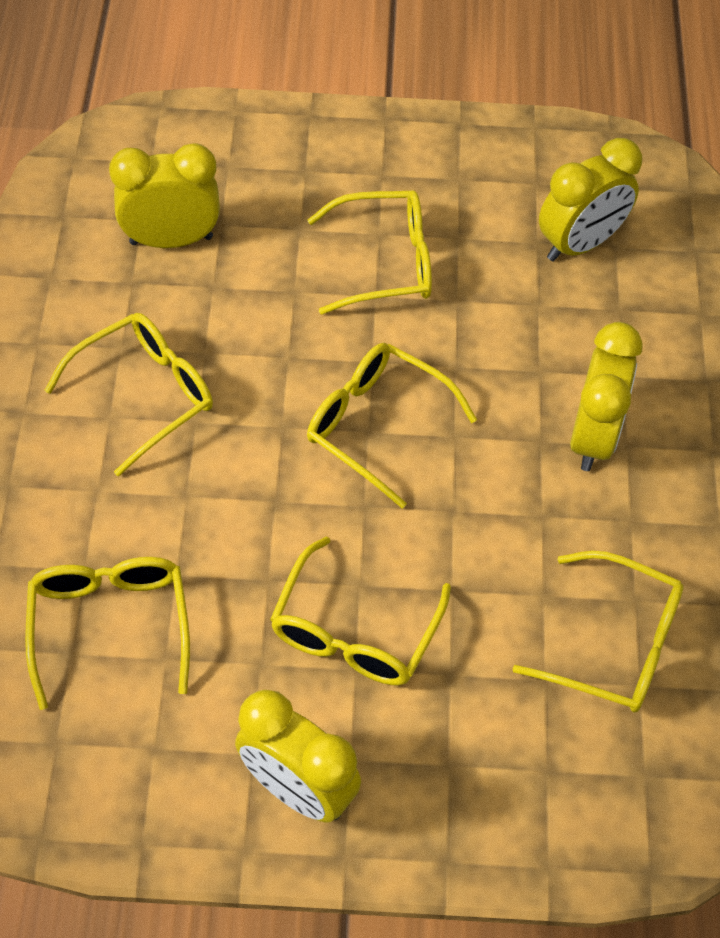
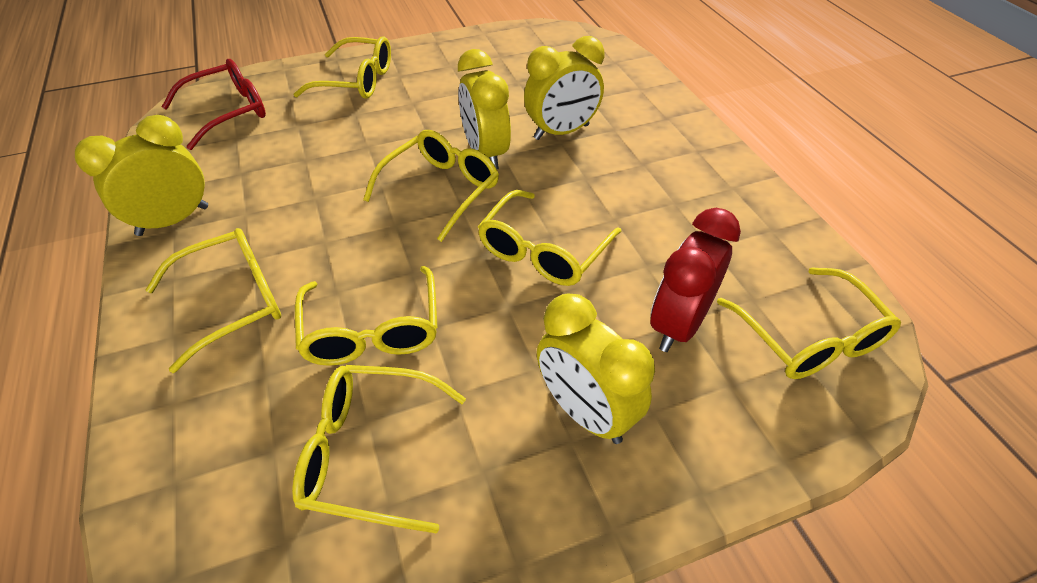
red clock: 0 -> 1
red glasses: 0 -> 1
yellow glasses: 6 -> 7

